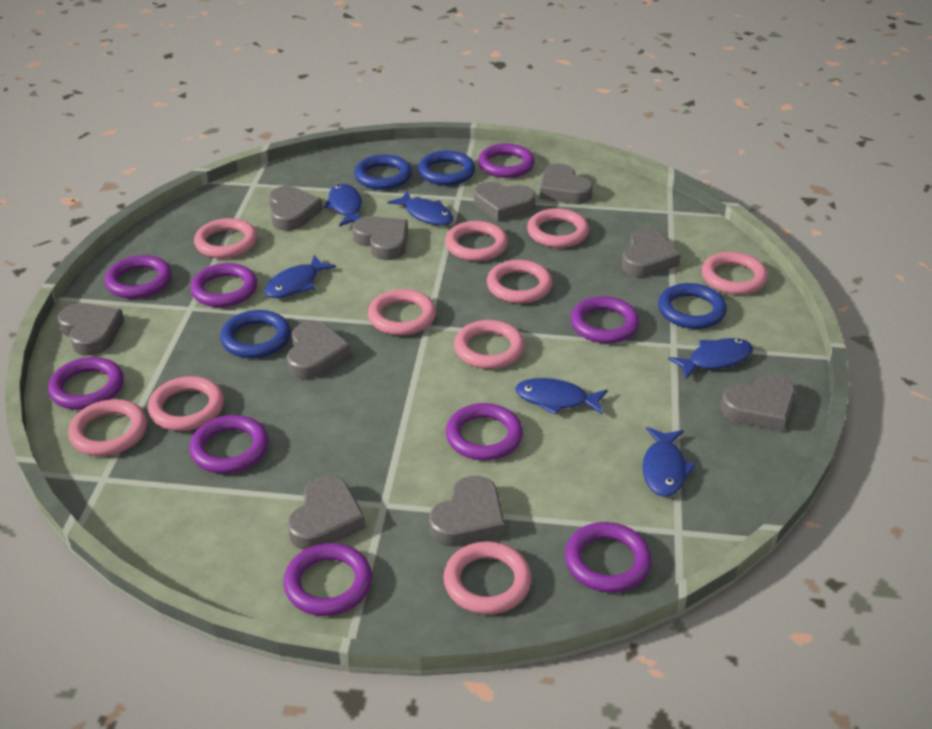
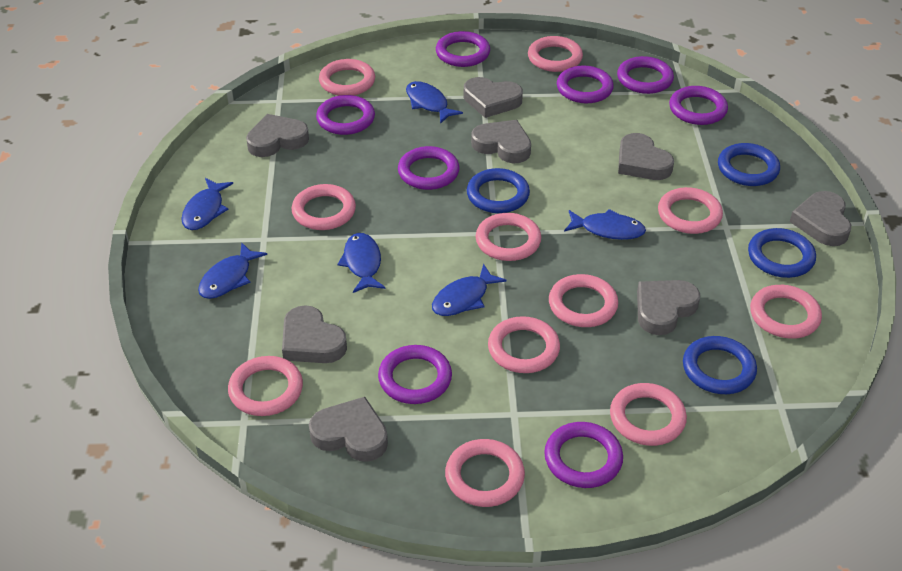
grey heart: 10 -> 8
pink ring: 10 -> 11
purple ring: 9 -> 8

